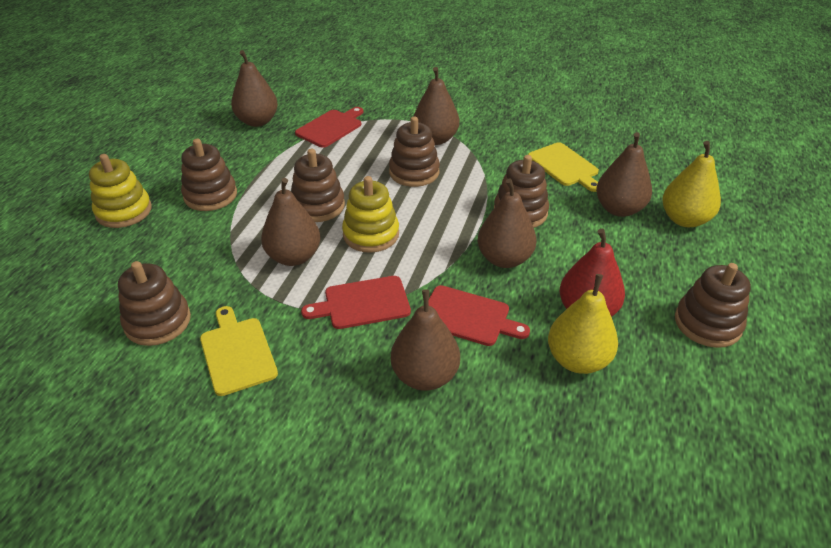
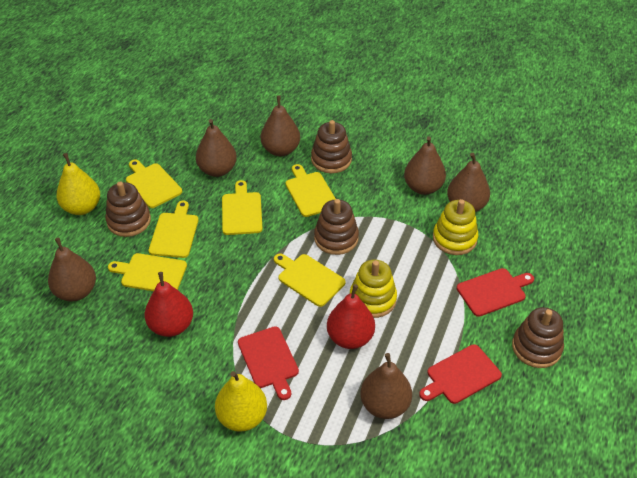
brown stacking toy: 6 -> 4
red pear: 1 -> 2
yellow cutting board: 2 -> 6

